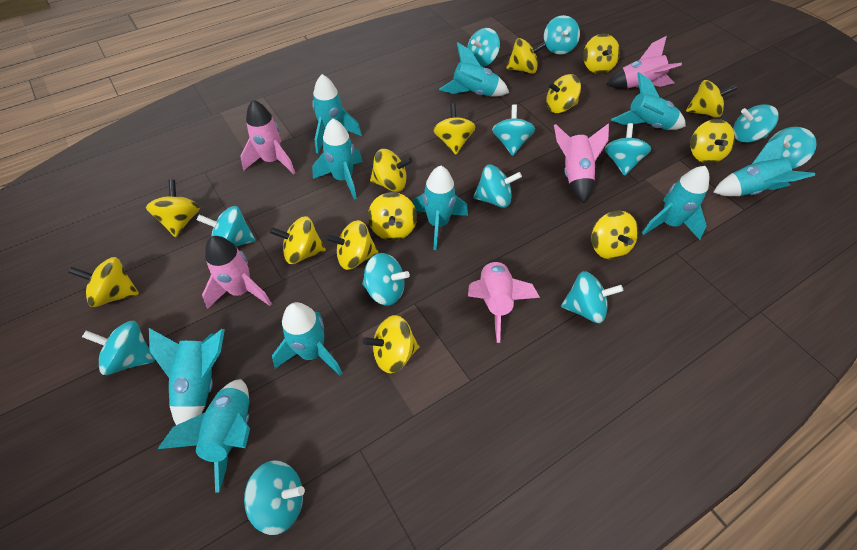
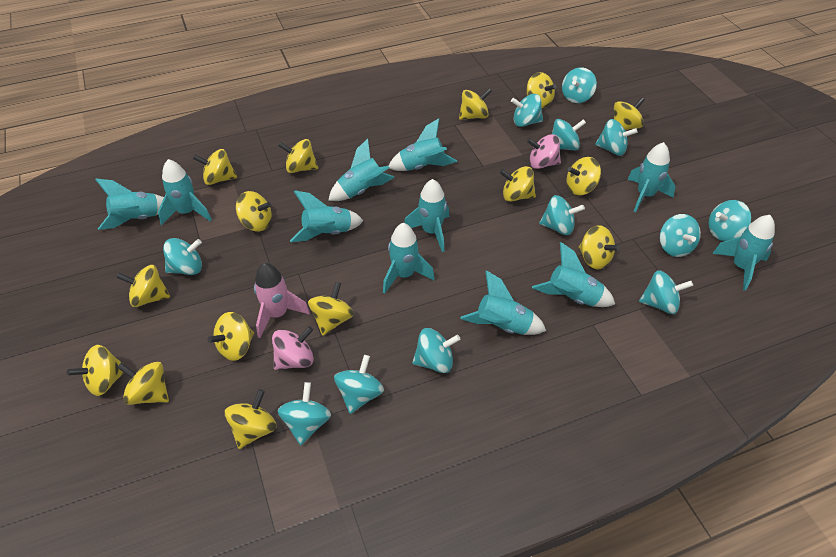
pink rocket: 5 -> 1
pink spinning top: 0 -> 2
turquoise rocket: 10 -> 11
yellow spinning top: 14 -> 15

